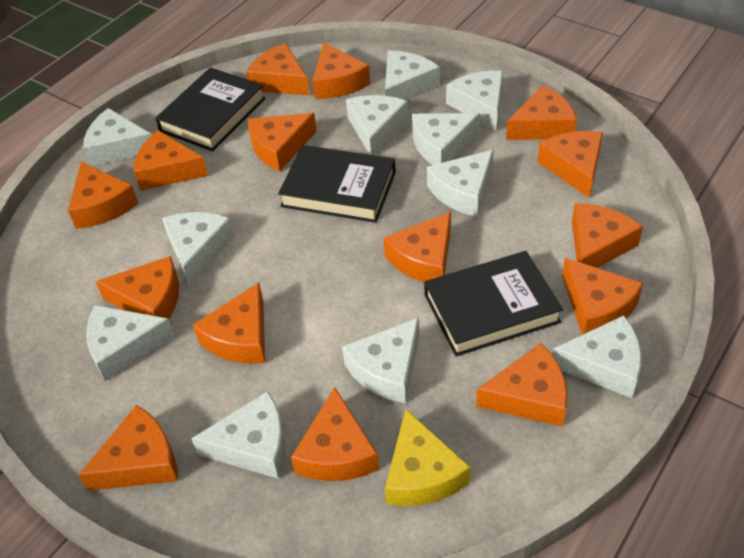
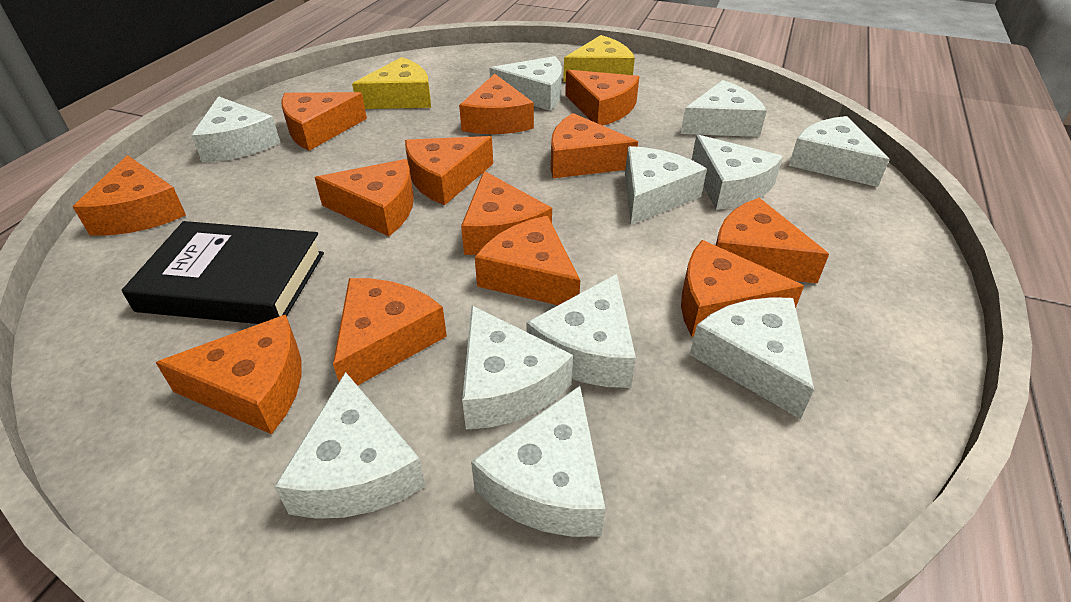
black book: 3 -> 1
orange cheese: 15 -> 13
yellow cheese: 1 -> 2

